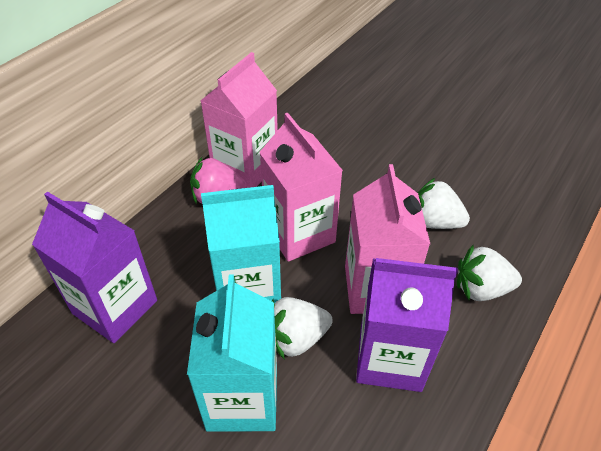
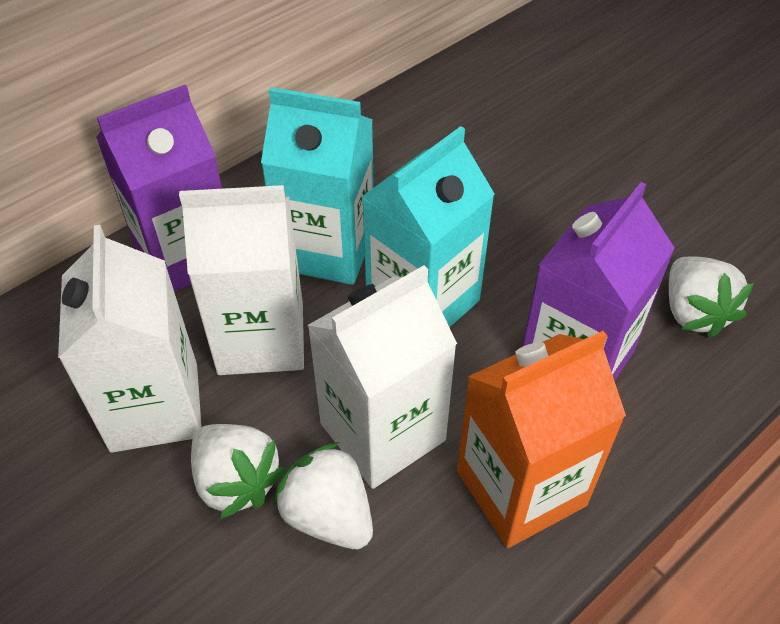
orange carton: 0 -> 1
pink carton: 3 -> 0
pink strawberry: 1 -> 0
white carton: 0 -> 3

